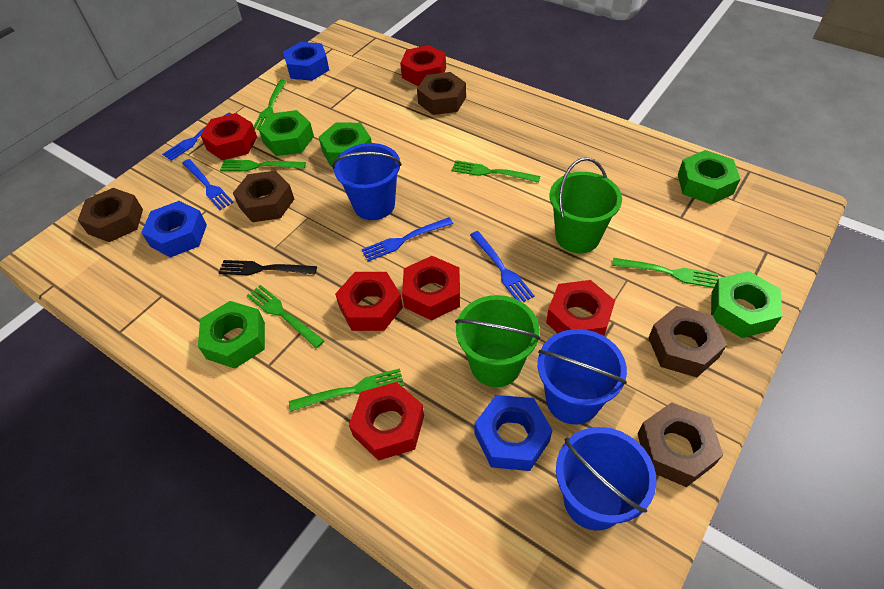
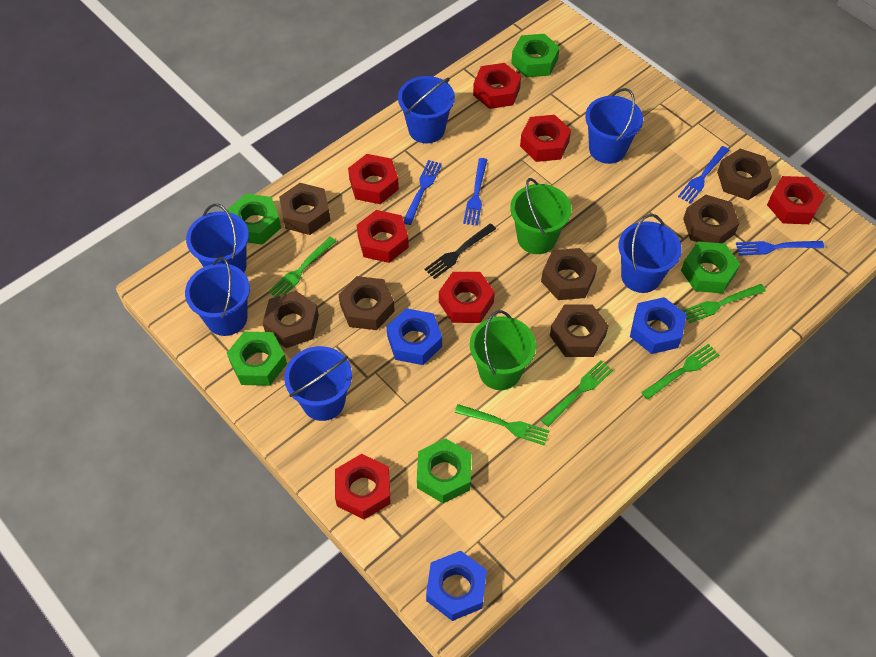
blue bucket: 3 -> 6
brown nut: 5 -> 7
green fork: 6 -> 5
red nut: 6 -> 7

